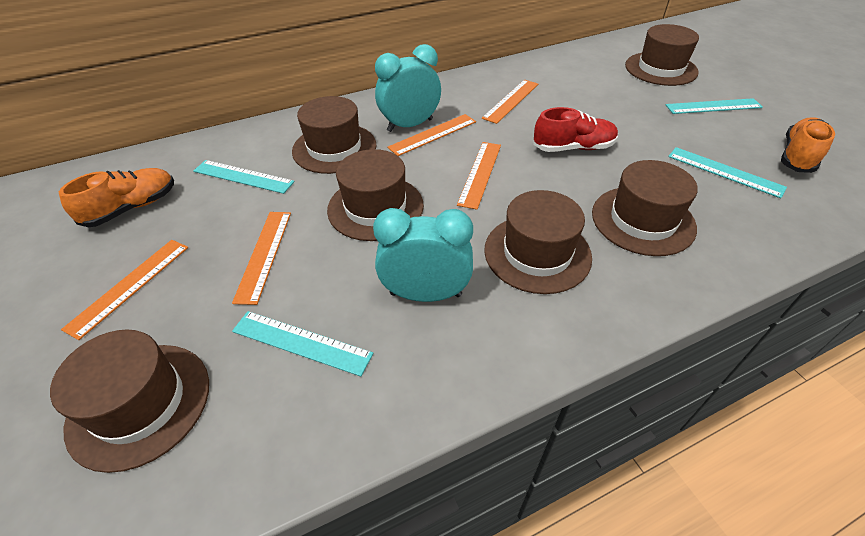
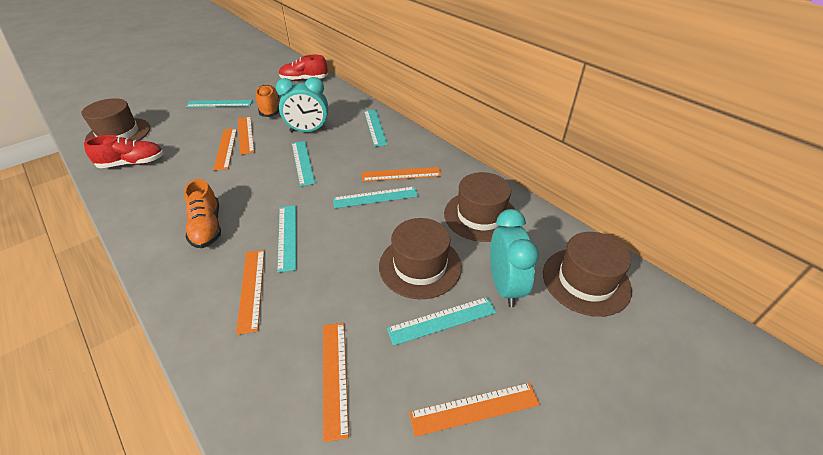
brown hat: 6 -> 4
orange ruler: 5 -> 6
red shoe: 1 -> 2
turquoise ruler: 4 -> 6

